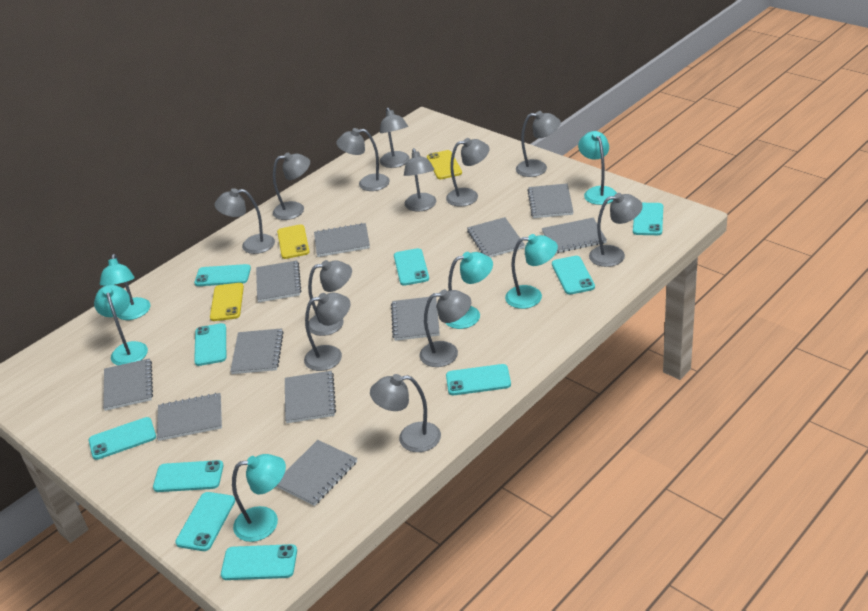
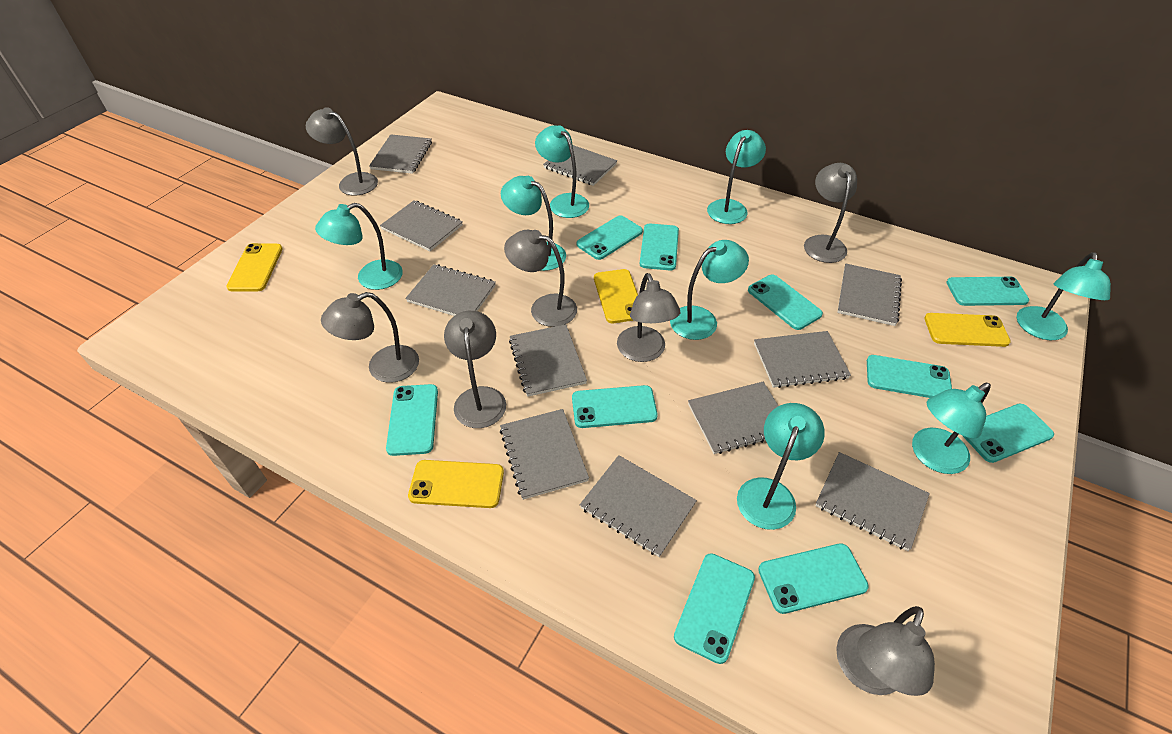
grey lamp: 12 -> 7
turquoise lamp: 6 -> 8
yellow phone: 3 -> 4

